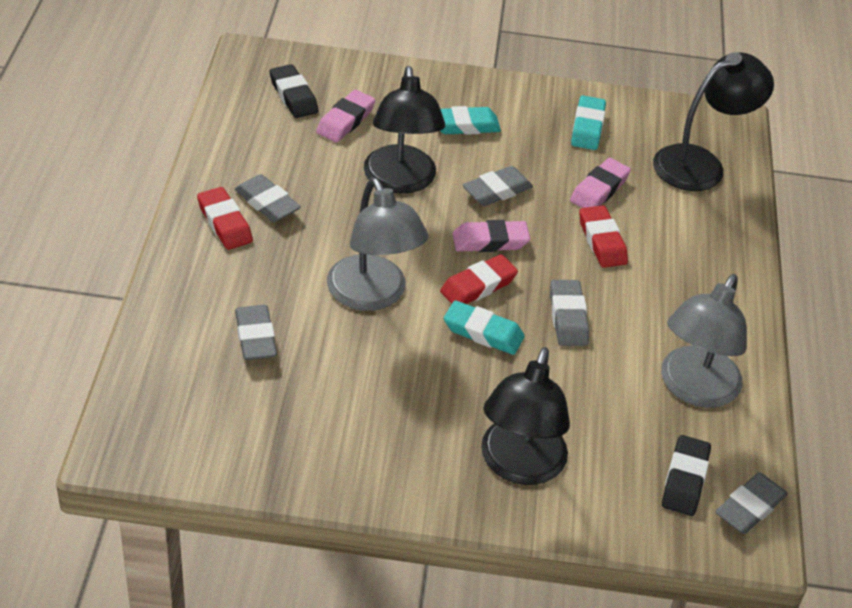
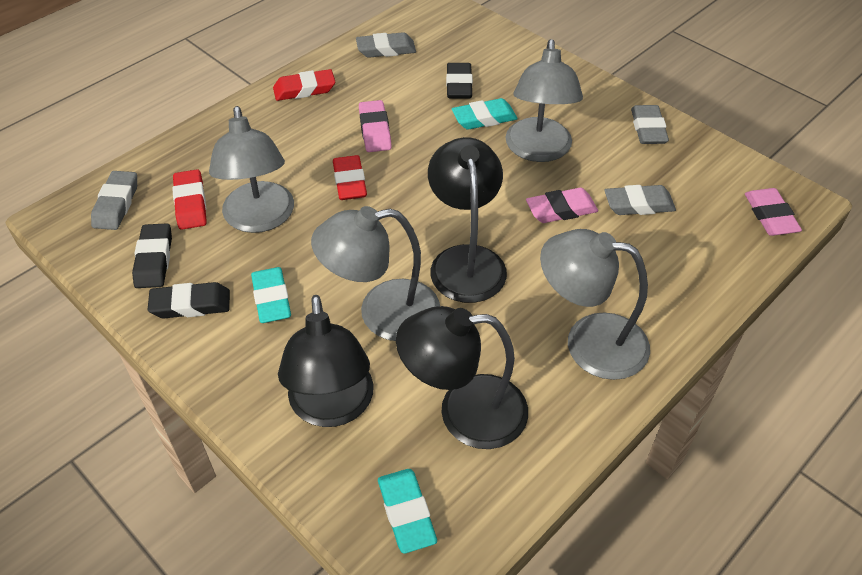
black eraser: 2 -> 3
grey eraser: 5 -> 4
grey lamp: 2 -> 4

